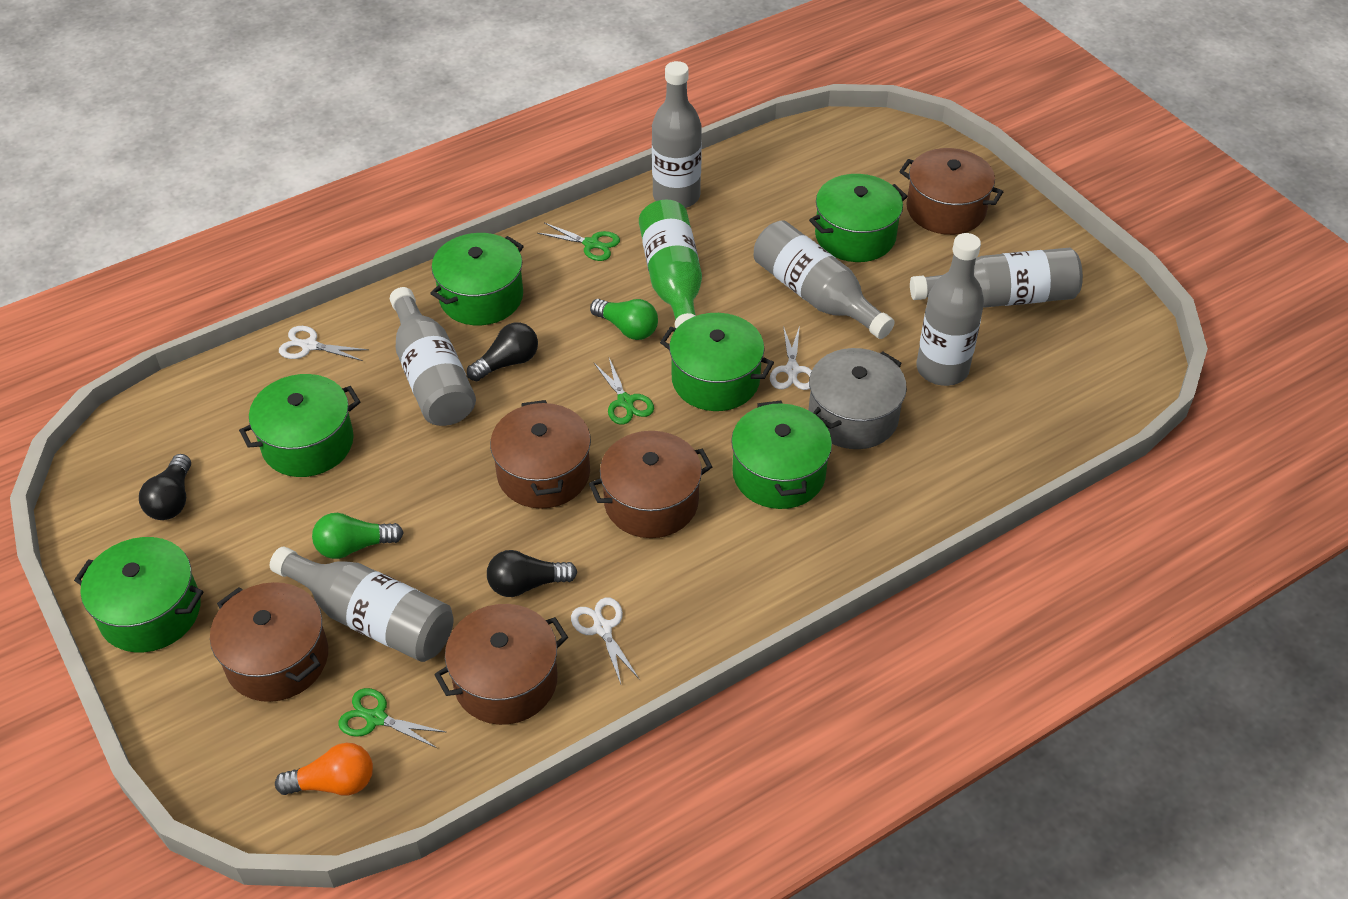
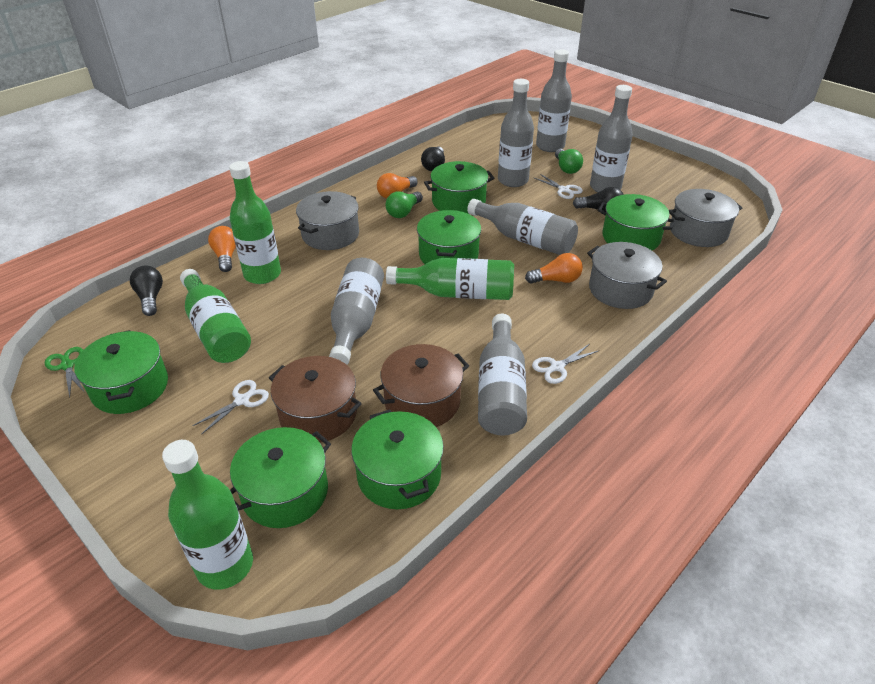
brown pot: 5 -> 2
green bottle: 1 -> 4
green scissors: 3 -> 1
grey pot: 1 -> 3
orange light bulb: 1 -> 3

